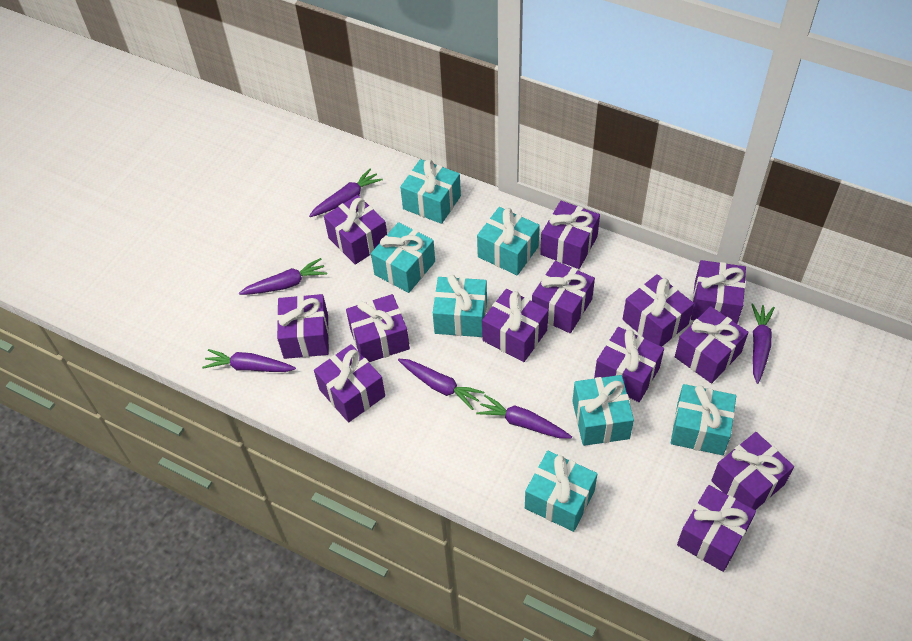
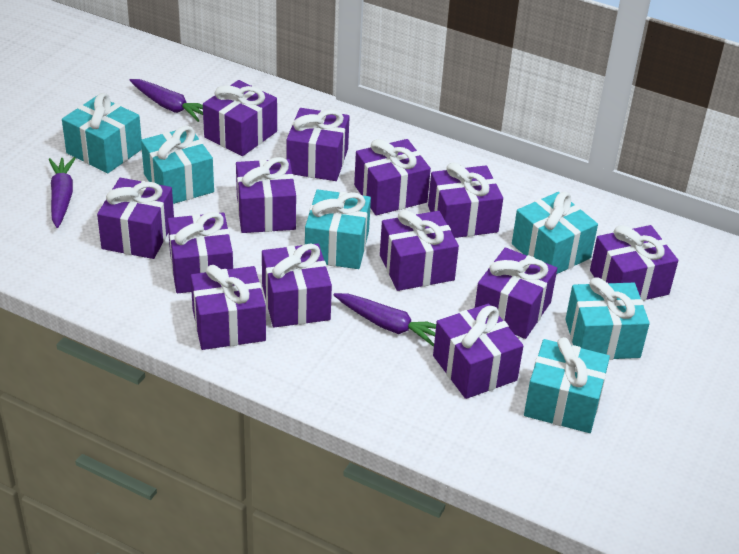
purple carrot: 6 -> 3
turquoise gift: 7 -> 6

